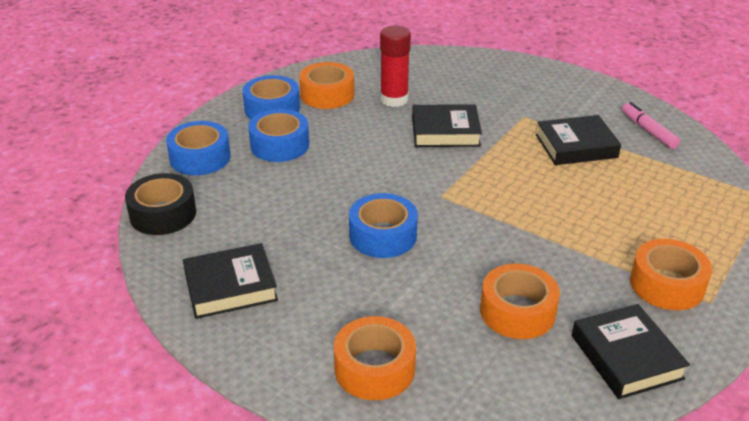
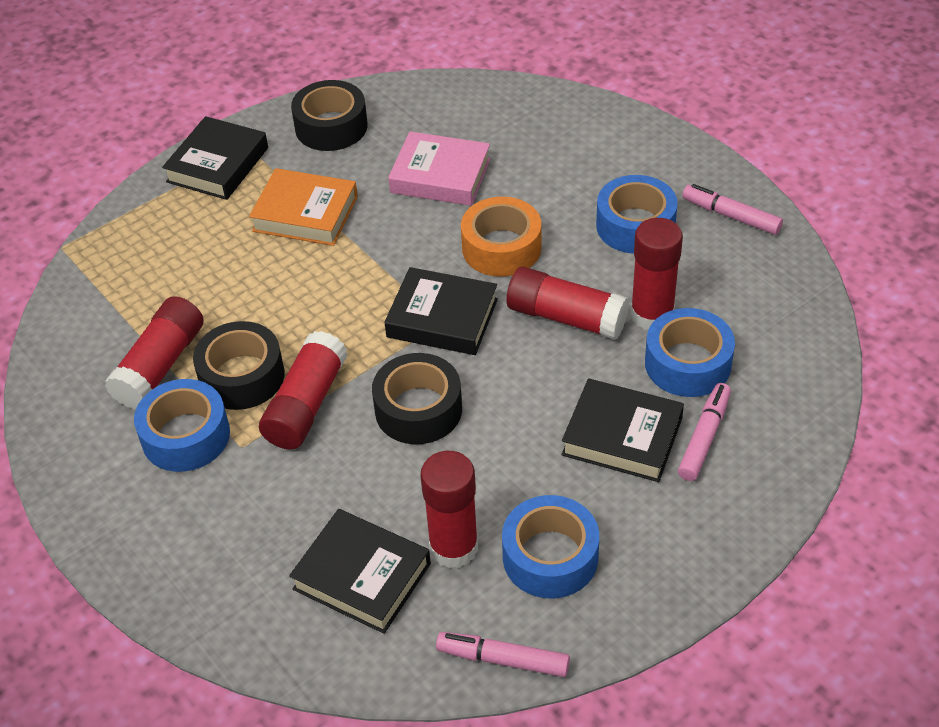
black tape: 1 -> 3
orange book: 0 -> 1
orange tape: 4 -> 1
pink book: 0 -> 1
pink marker: 1 -> 3
red glue stick: 1 -> 5

